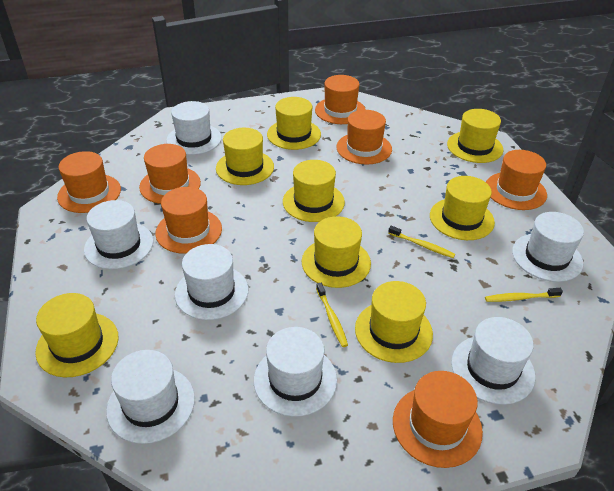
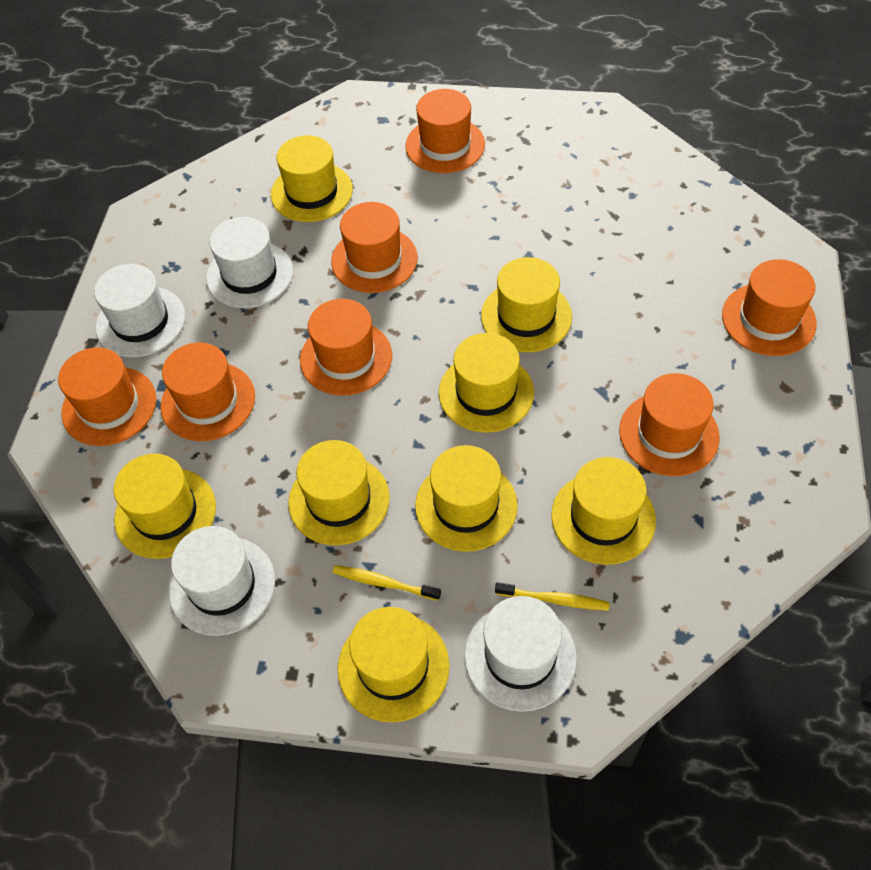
white hat: 7 -> 4
yellow toothbrush: 3 -> 2

